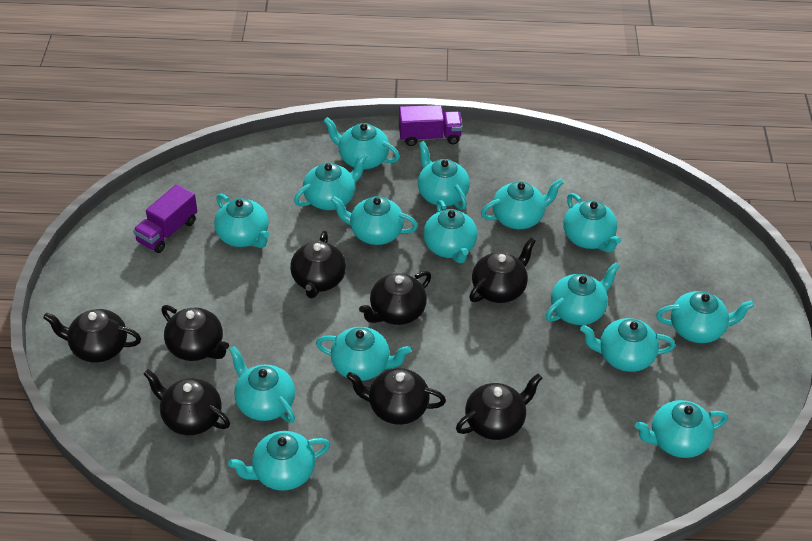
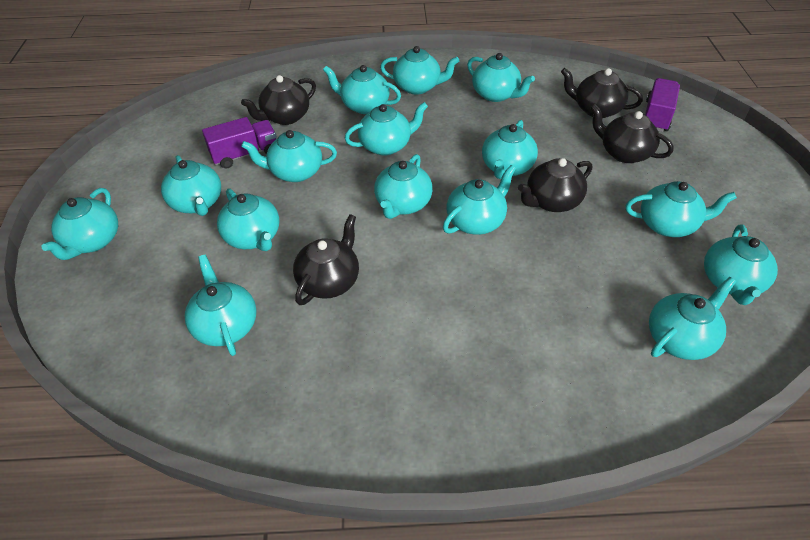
black teapot: 8 -> 5

